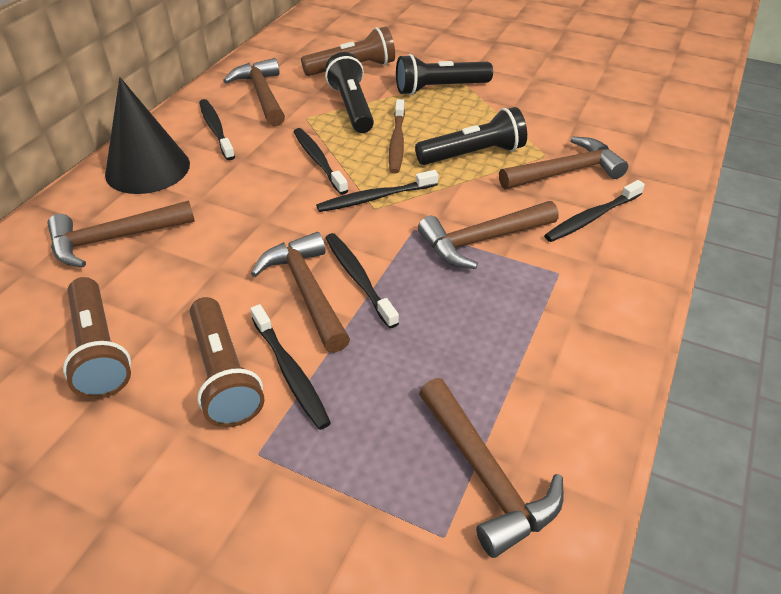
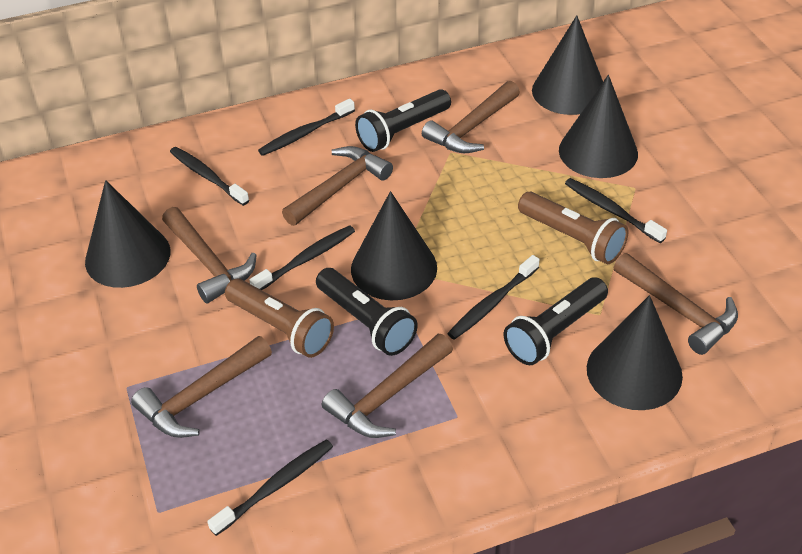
black cone: 1 -> 5
brown flashlight: 3 -> 2
brown toothbrush: 1 -> 0

